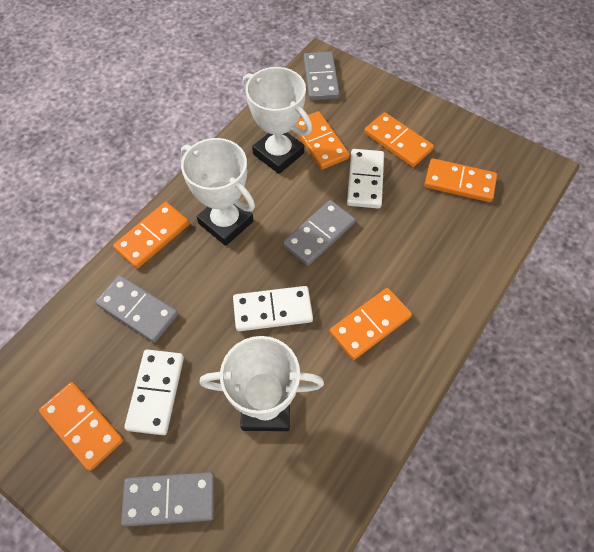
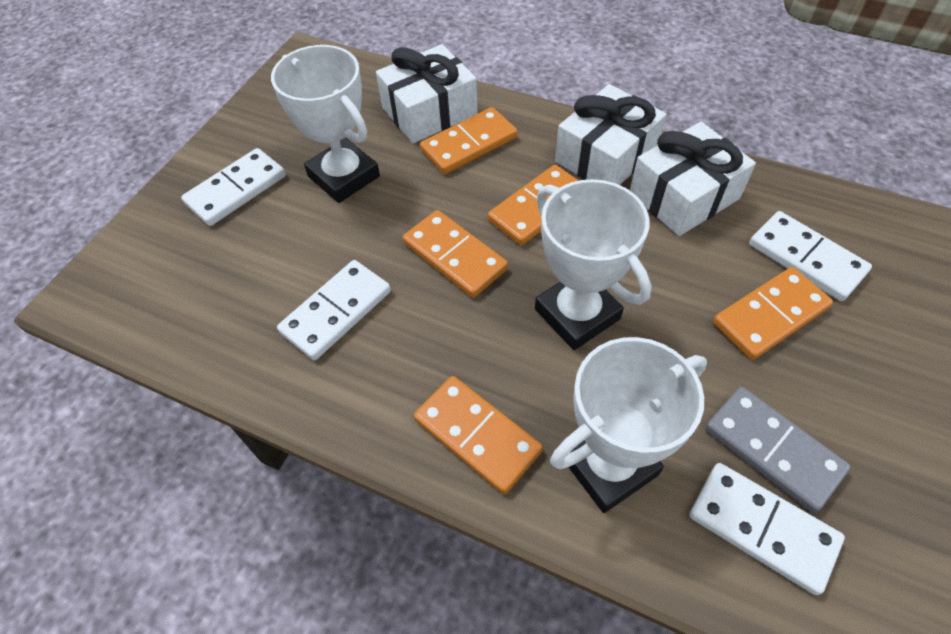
grey domino: 4 -> 1
orange domino: 6 -> 5
white domino: 3 -> 4
white gift: 0 -> 3

